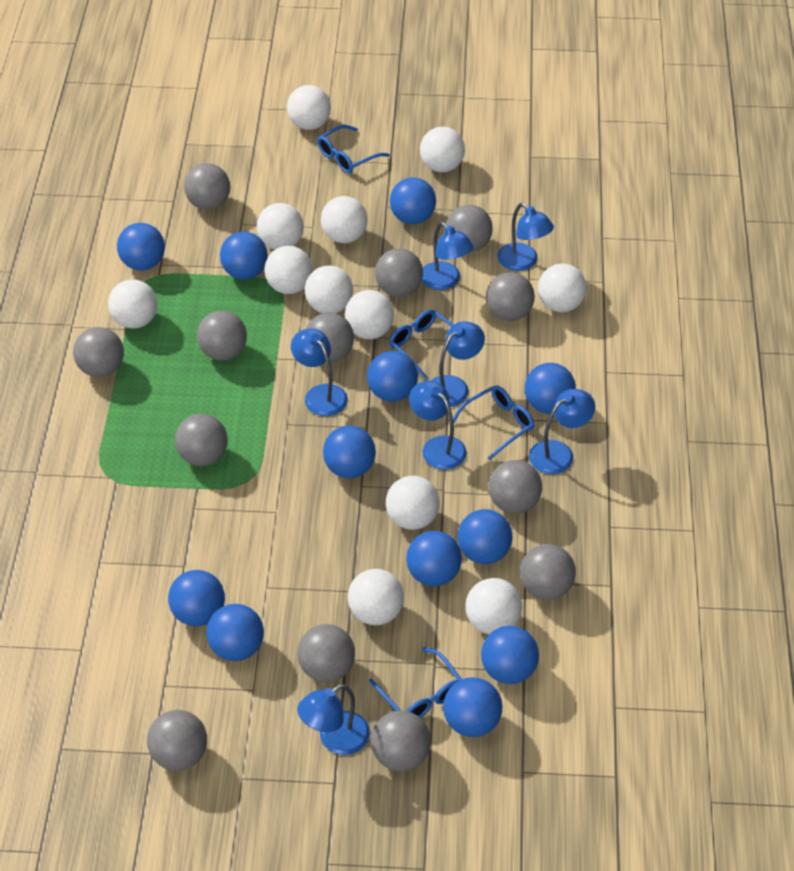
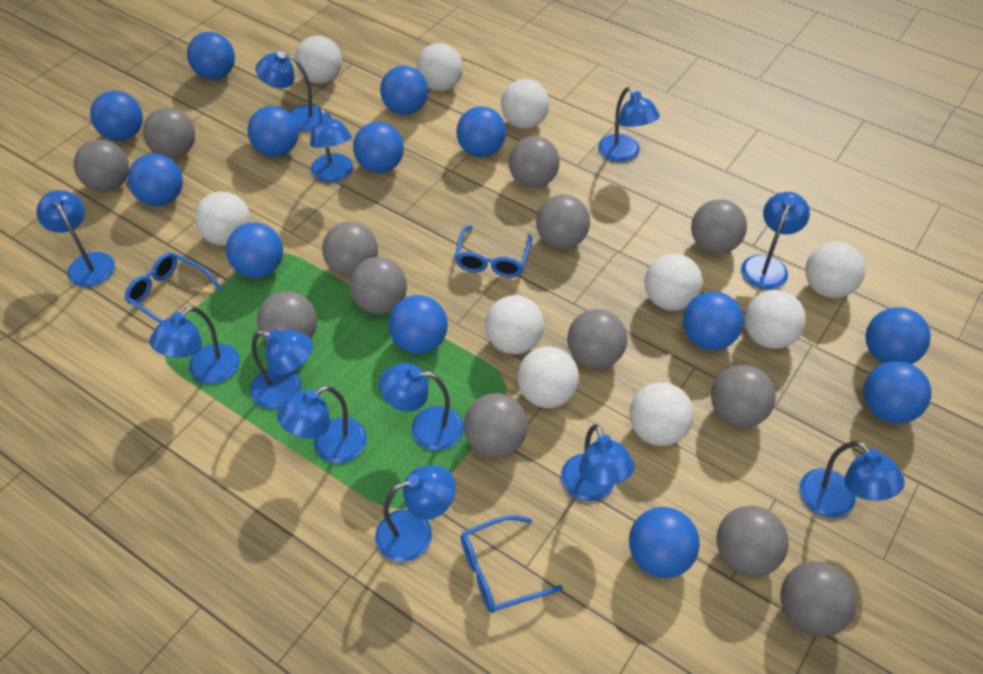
blue ball: 12 -> 13
blue glasses: 4 -> 3
blue lamp: 7 -> 12
white ball: 12 -> 10

